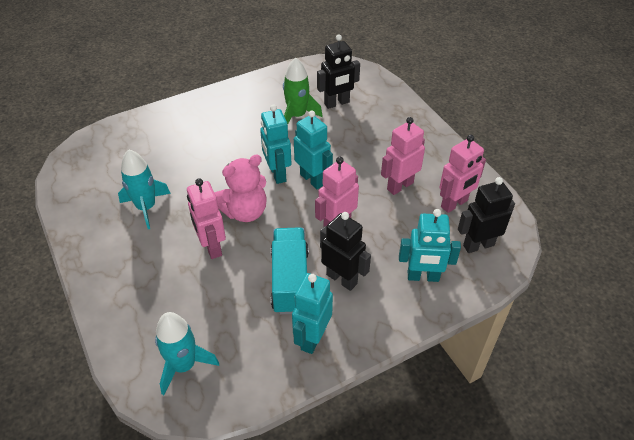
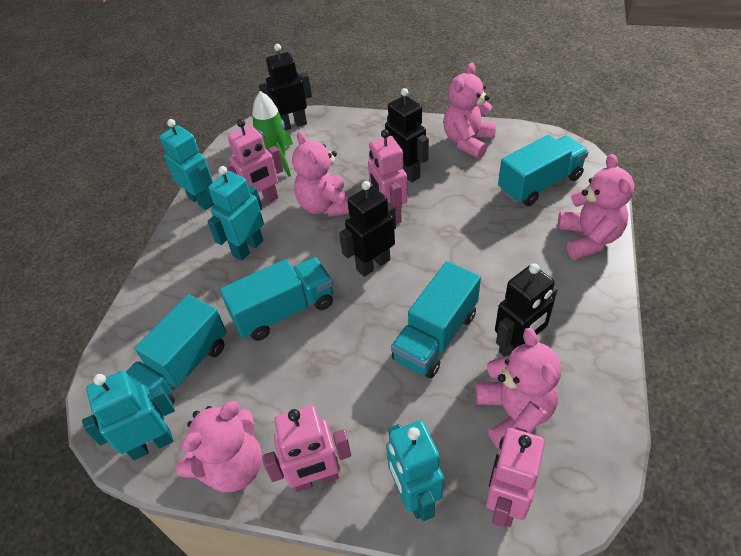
black robot: 3 -> 4
pink teddy bear: 1 -> 5
turquoise rocket: 2 -> 0
turquoise truck: 1 -> 4

